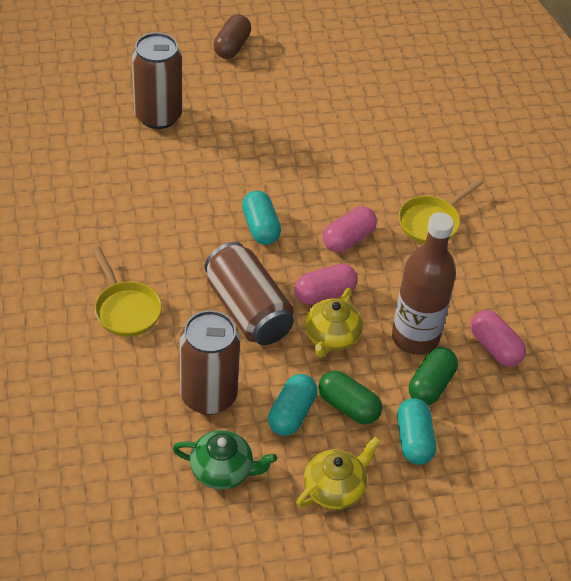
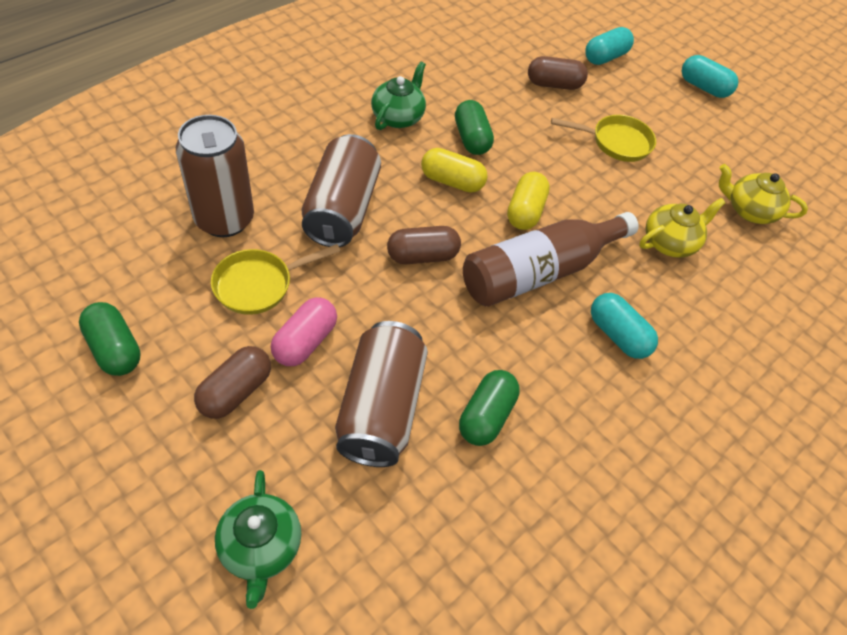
brown capsule: 1 -> 3
green capsule: 2 -> 3
green teapot: 1 -> 2
pink capsule: 3 -> 1
yellow capsule: 0 -> 2

